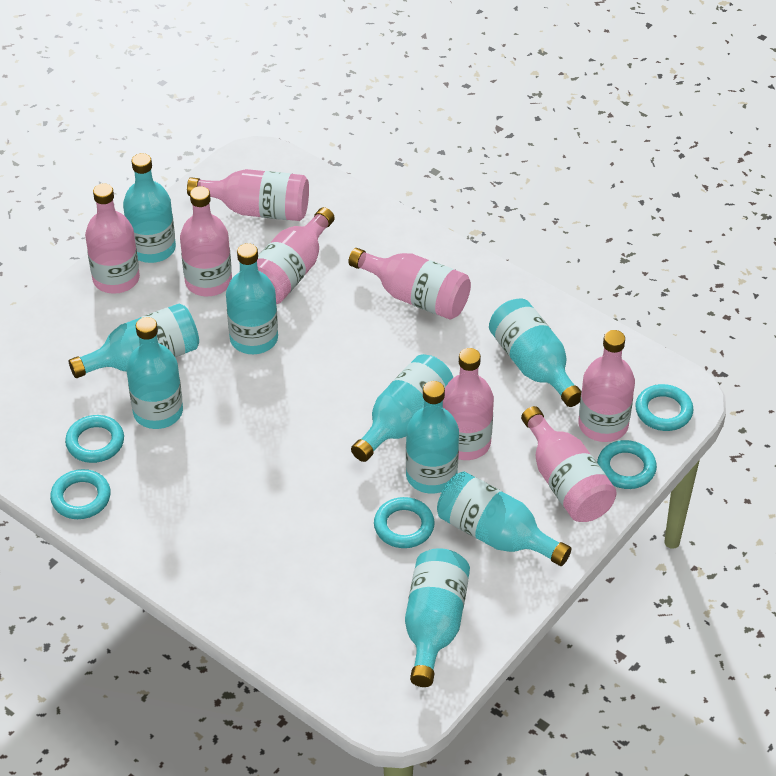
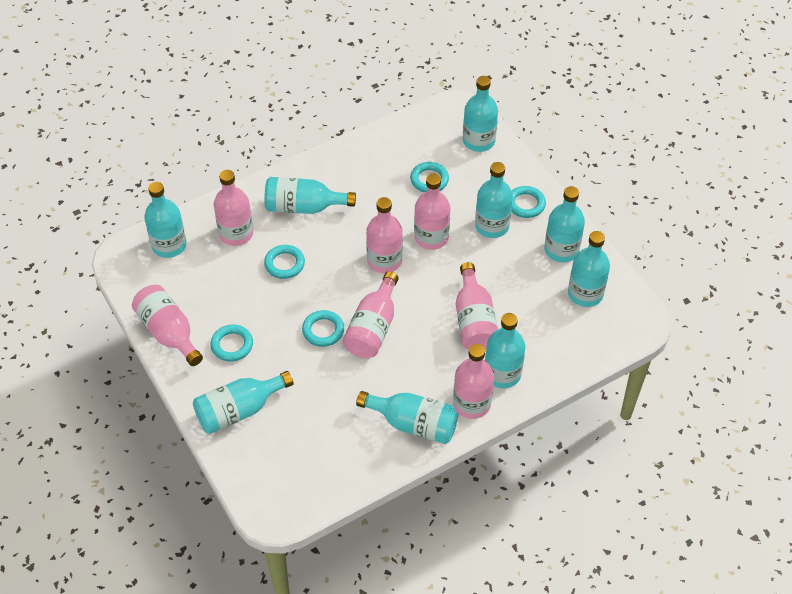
pink bottle: 8 -> 7

